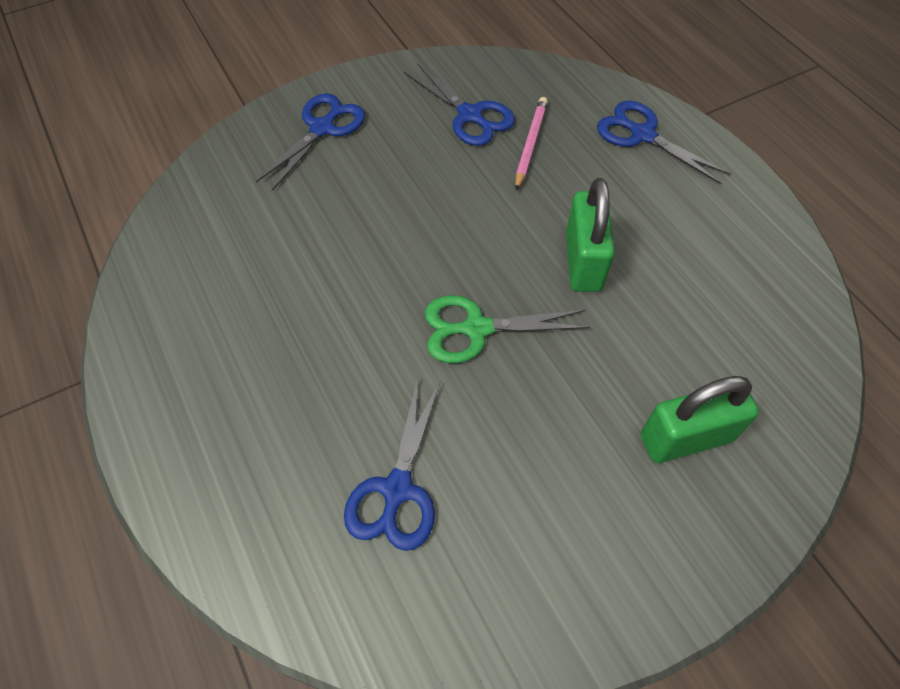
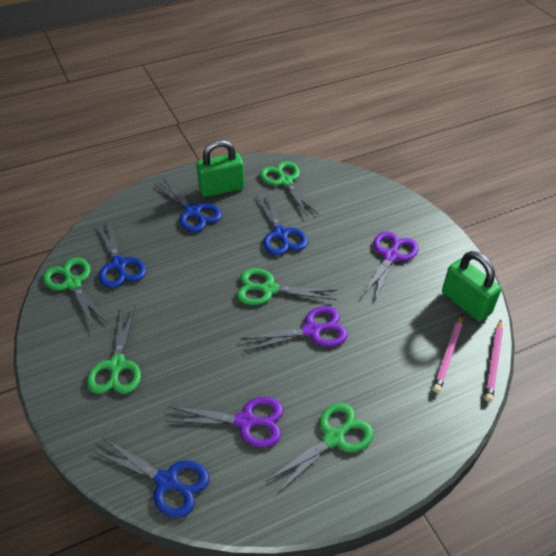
green scissors: 1 -> 5
pink pencil: 1 -> 2
purple scissors: 0 -> 3

